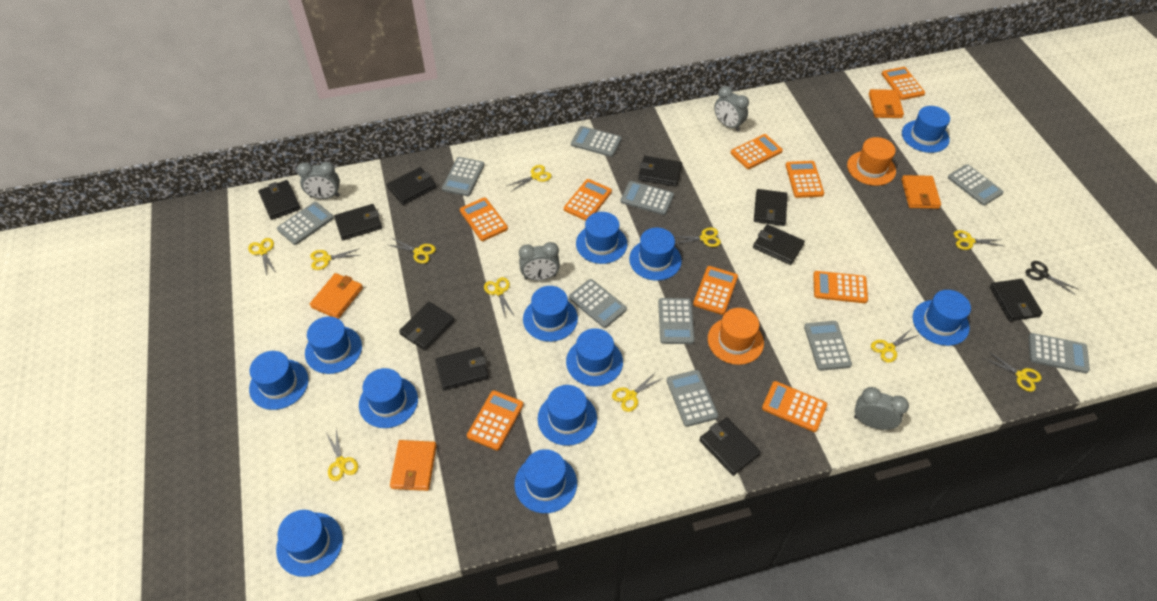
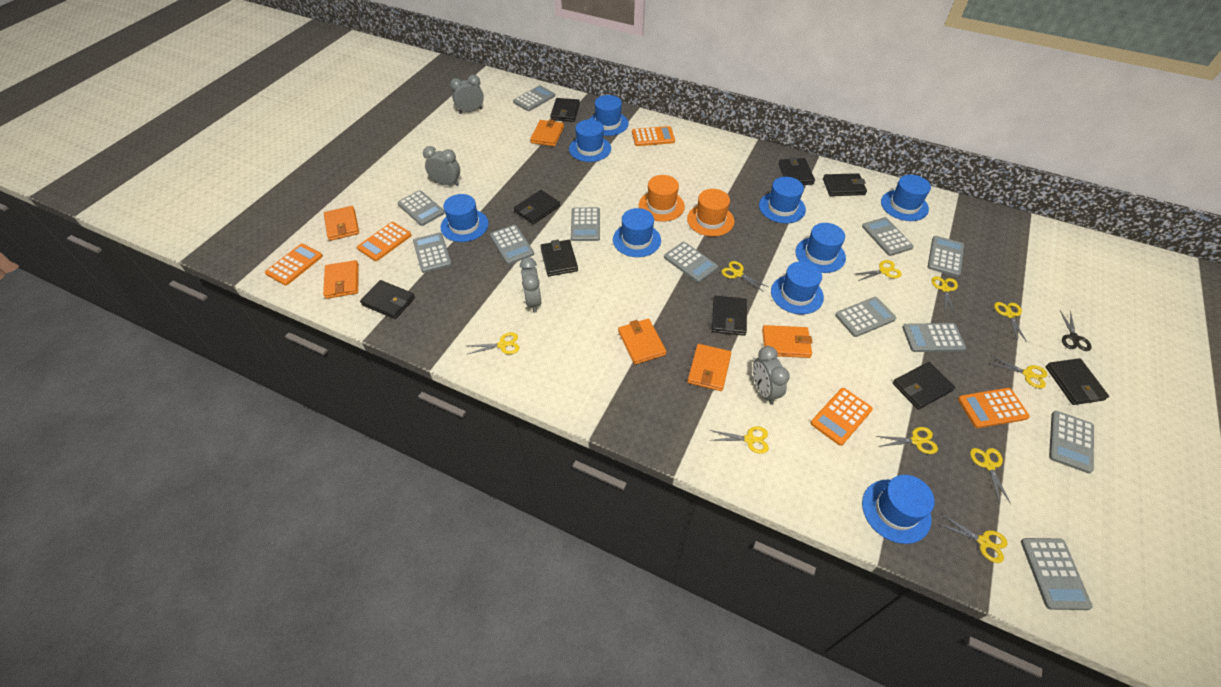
black wallet: 10 -> 9
blue hat: 12 -> 9
grey calculator: 10 -> 12
orange calculator: 9 -> 5
orange wallet: 4 -> 6
yellow scissors: 11 -> 10

